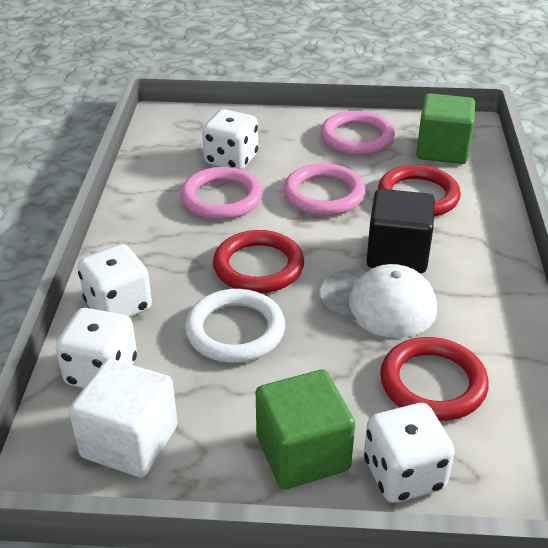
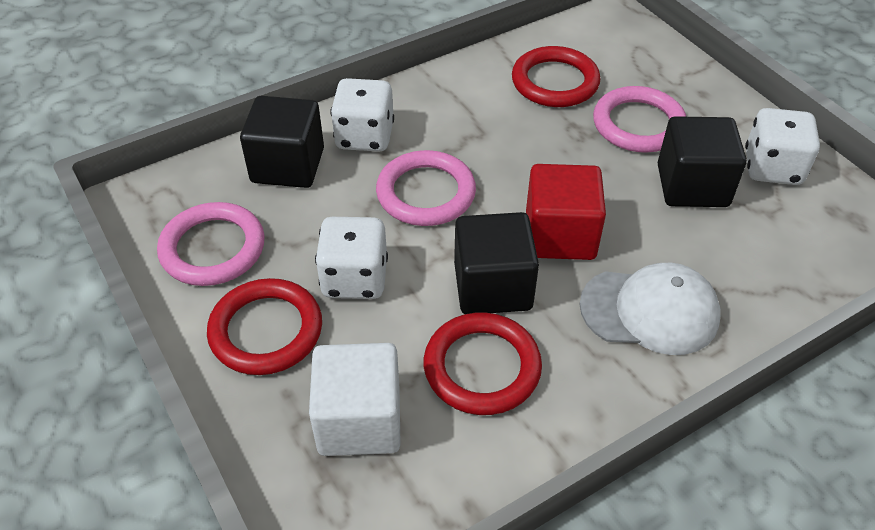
black cube: 1 -> 3
green cube: 2 -> 0
red cube: 0 -> 1
white dice: 4 -> 3
white ring: 1 -> 0

